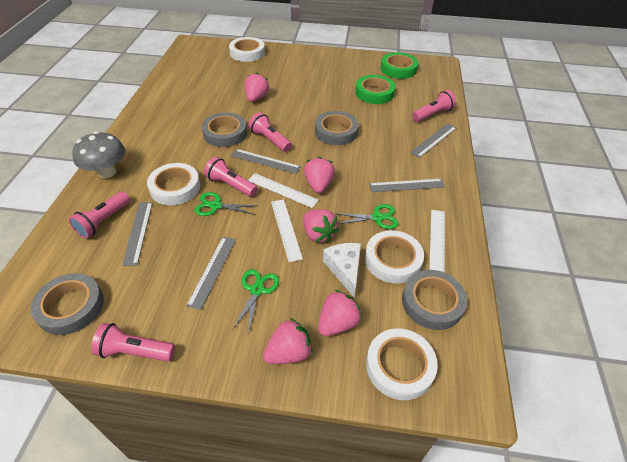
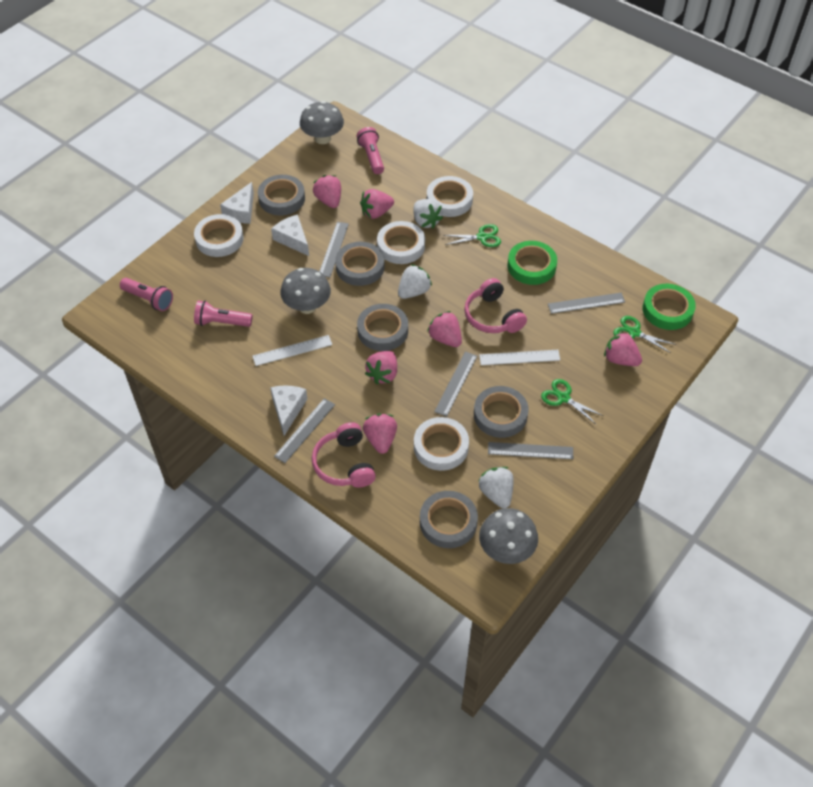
grey mushroom: 1 -> 3
grey tape: 4 -> 5
pink flashlight: 5 -> 3
pink headphones: 0 -> 2
pink strawberry: 5 -> 6
white cheese: 1 -> 3
white ruler: 3 -> 2
white strawberry: 0 -> 3

